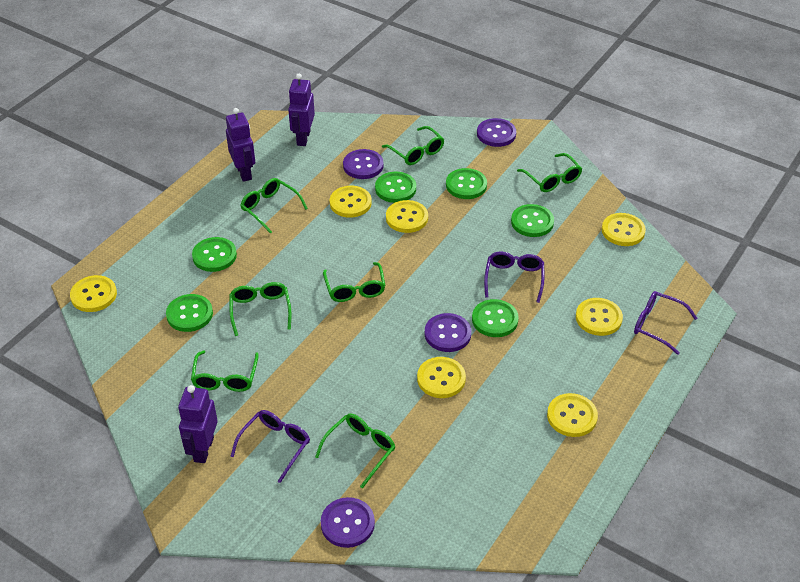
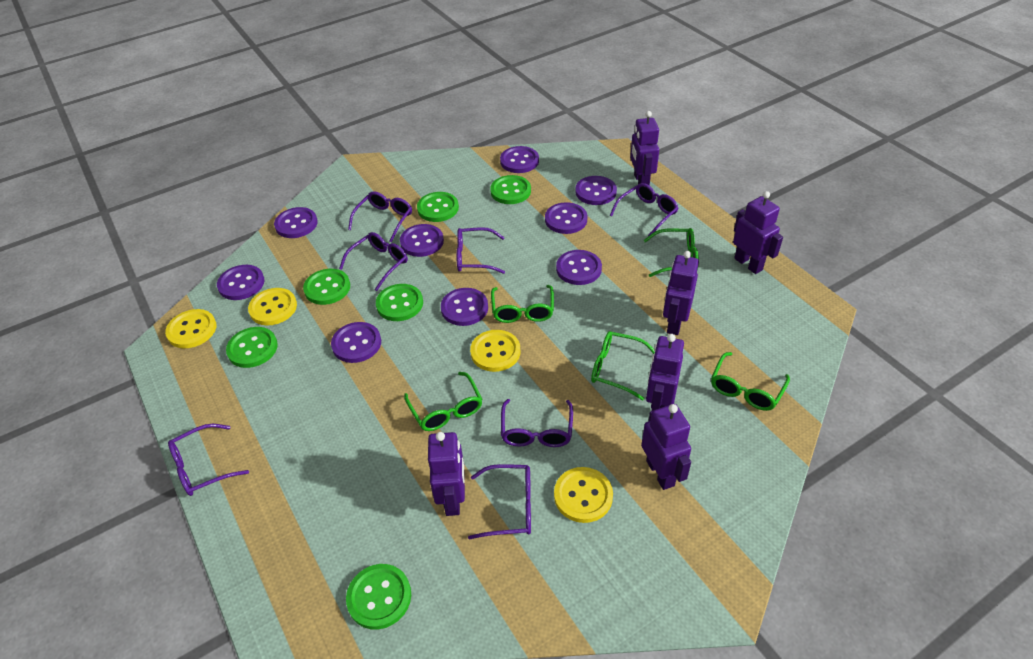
green glasses: 7 -> 5
purple button: 4 -> 9
purple glasses: 3 -> 7
purple robot: 3 -> 6
yellow button: 7 -> 4

